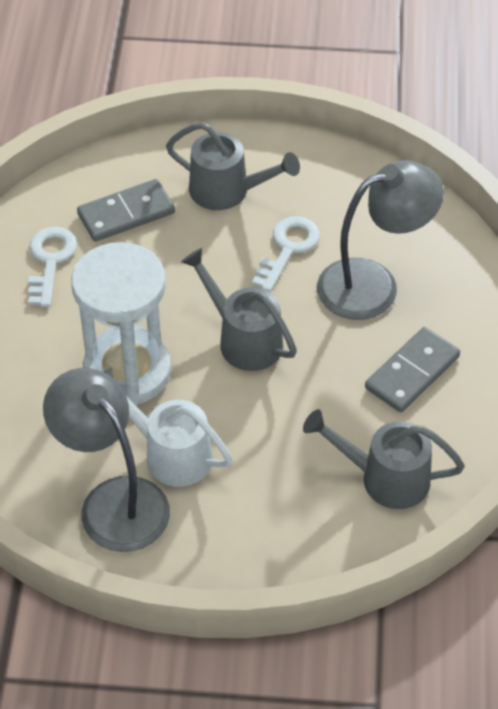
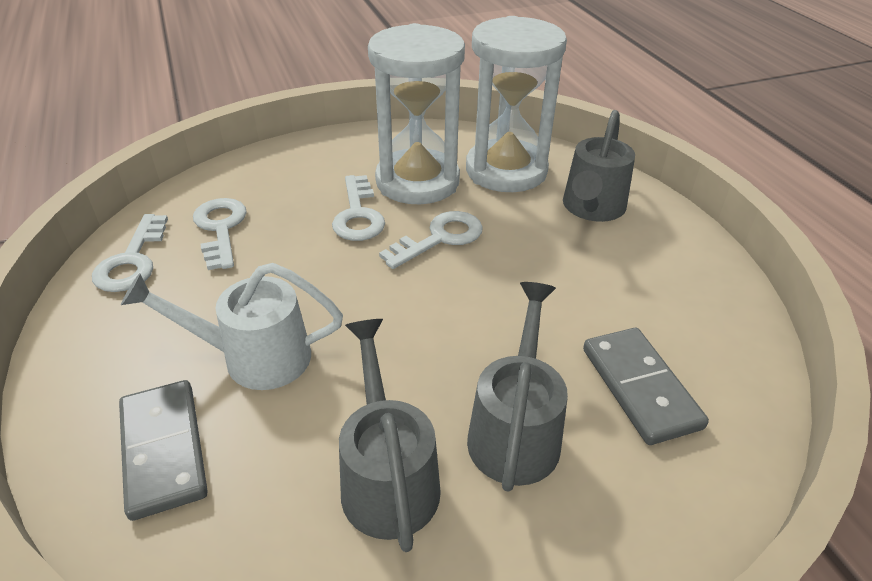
grey lamp: 2 -> 0
white hourglass: 1 -> 2
white key: 2 -> 4

